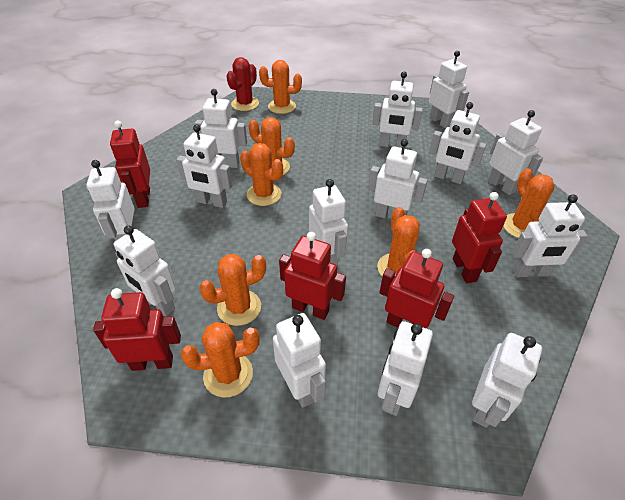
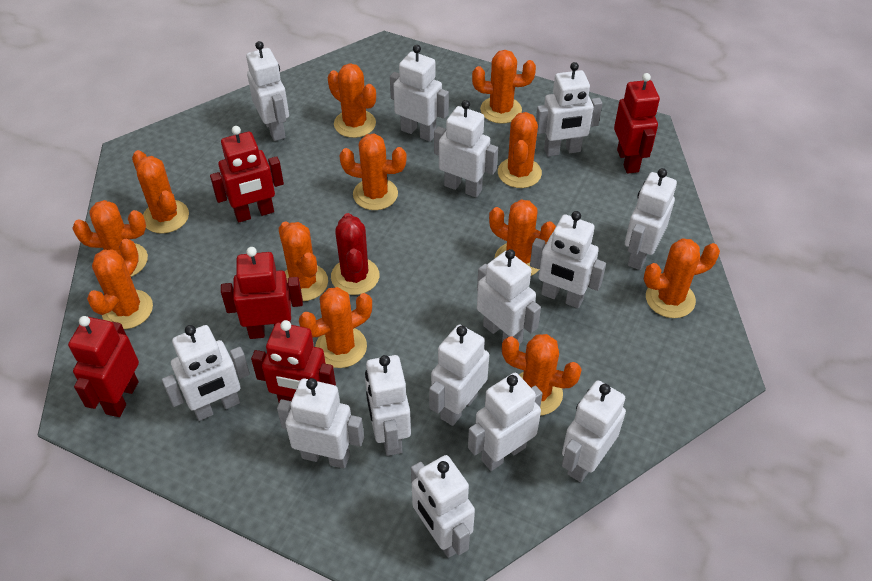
orange cactus: 7 -> 12

